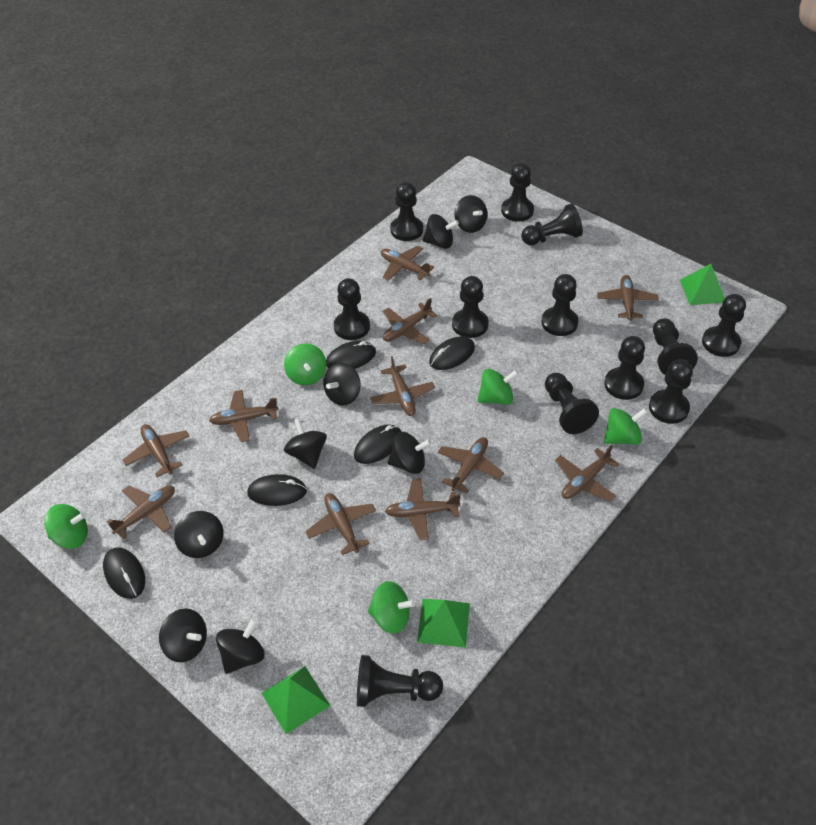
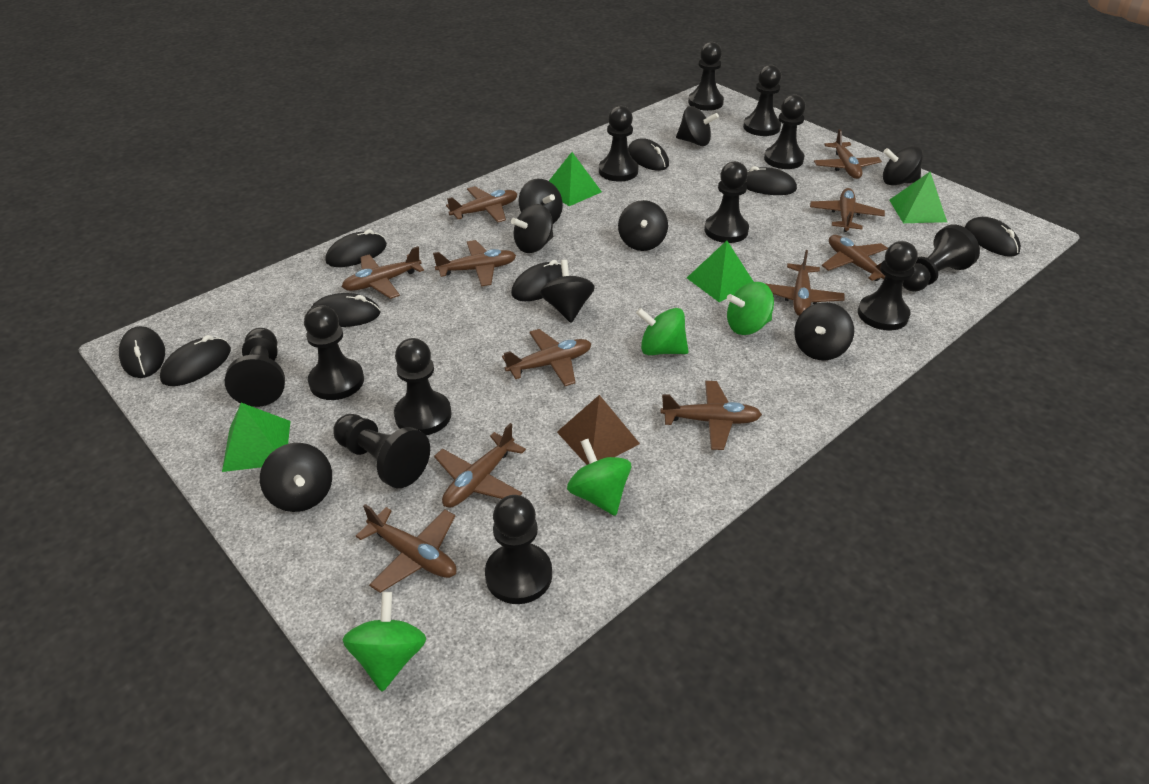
black mouse: 5 -> 8
brown pyramid: 0 -> 1
green pyramid: 3 -> 4
green spinning top: 5 -> 4

